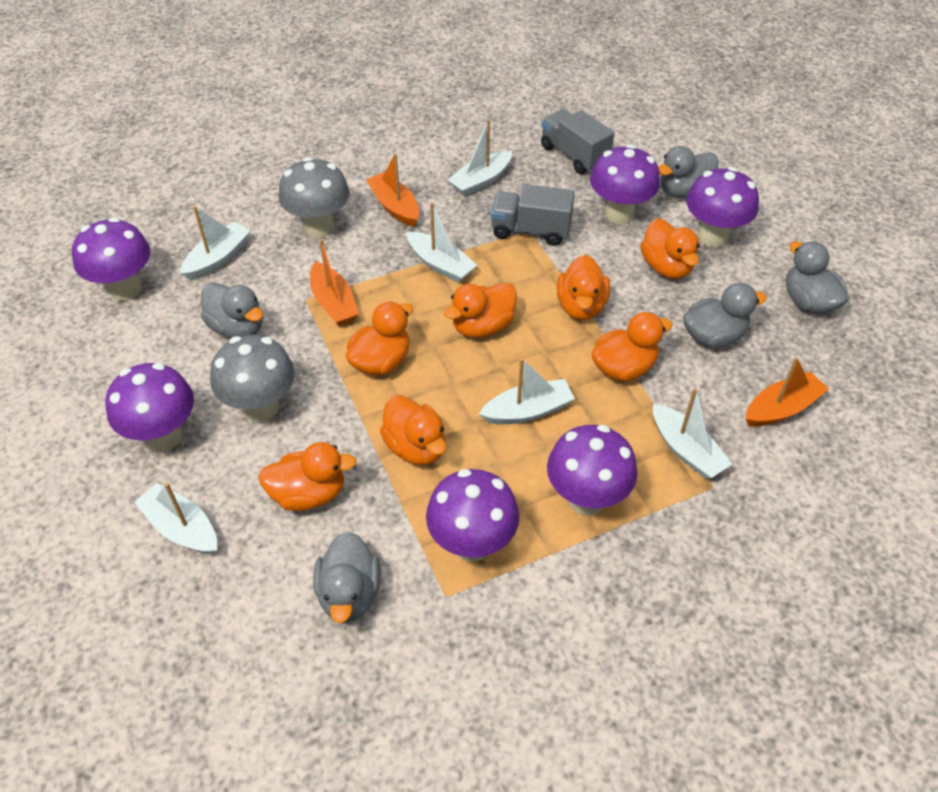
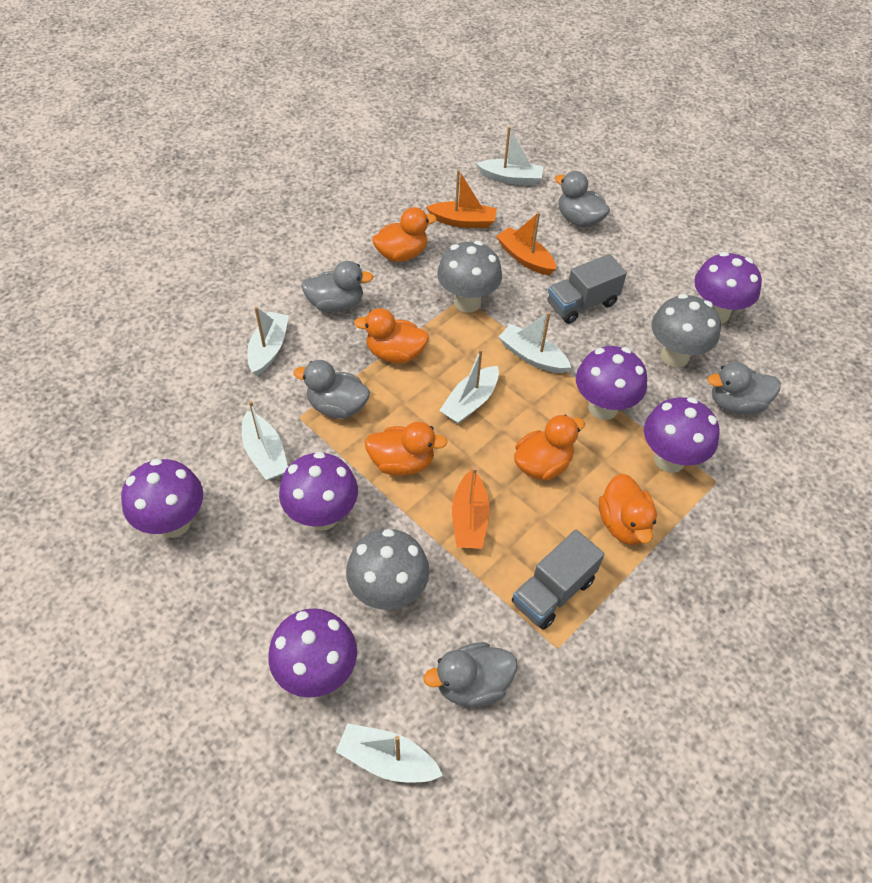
grey mushroom: 2 -> 3
orange duck: 7 -> 5

